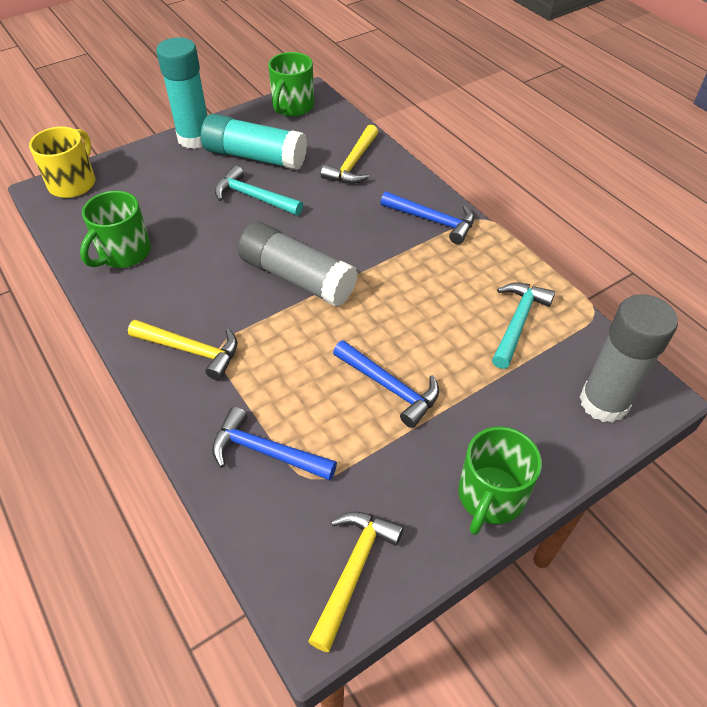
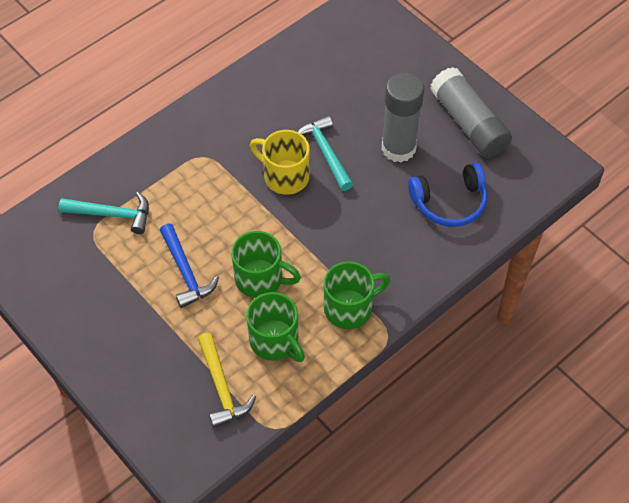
blue hammer: 3 -> 1
blue headphones: 0 -> 1
turquoise glue stick: 2 -> 0
yellow hammer: 3 -> 1

